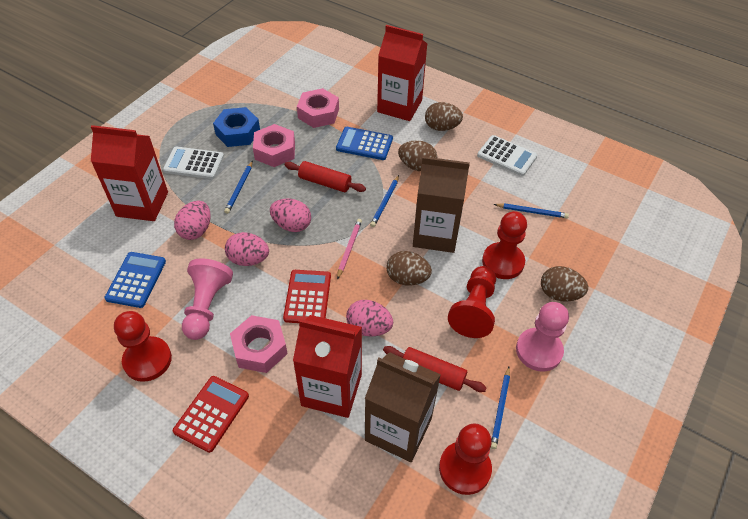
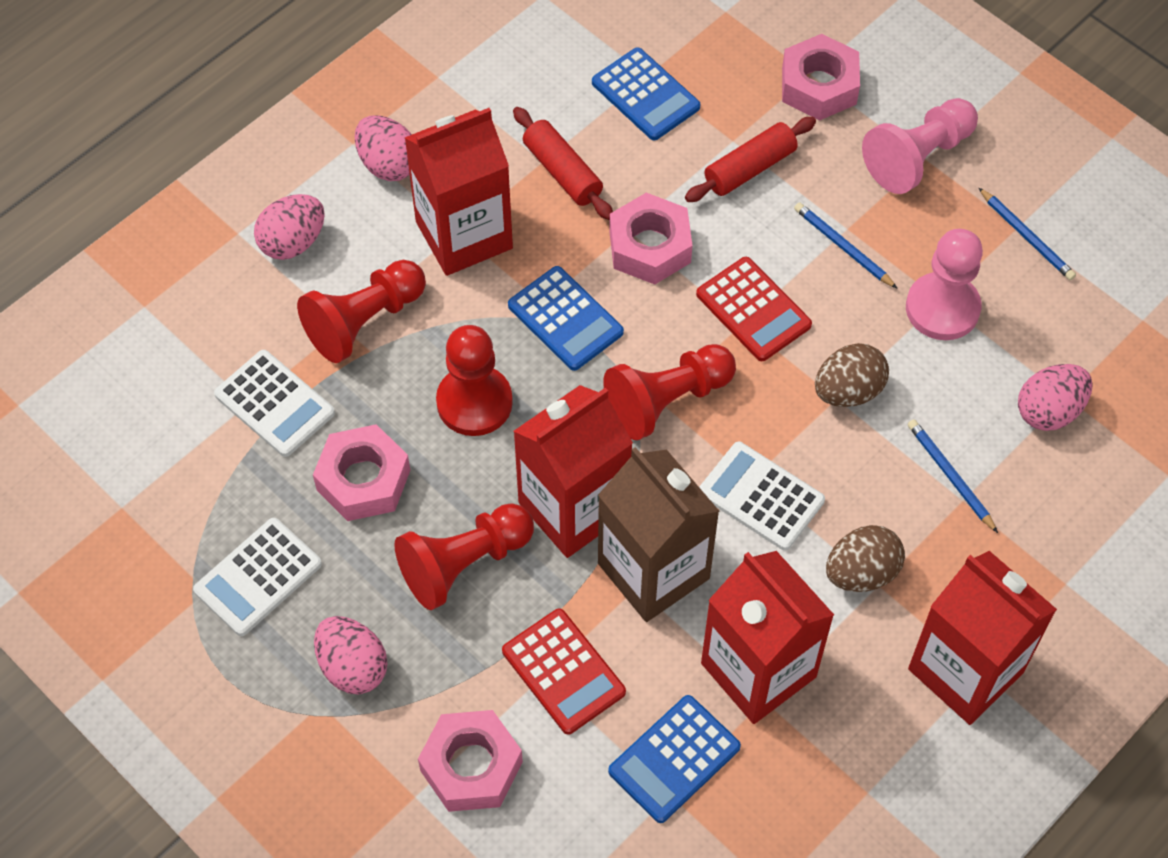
blue calculator: 2 -> 3
blue nut: 1 -> 0
blue pencil: 4 -> 3
brown carton: 2 -> 1
brown egg: 4 -> 2
pink nut: 3 -> 4
pink pencil: 1 -> 0
red carton: 3 -> 4
white calculator: 2 -> 3

